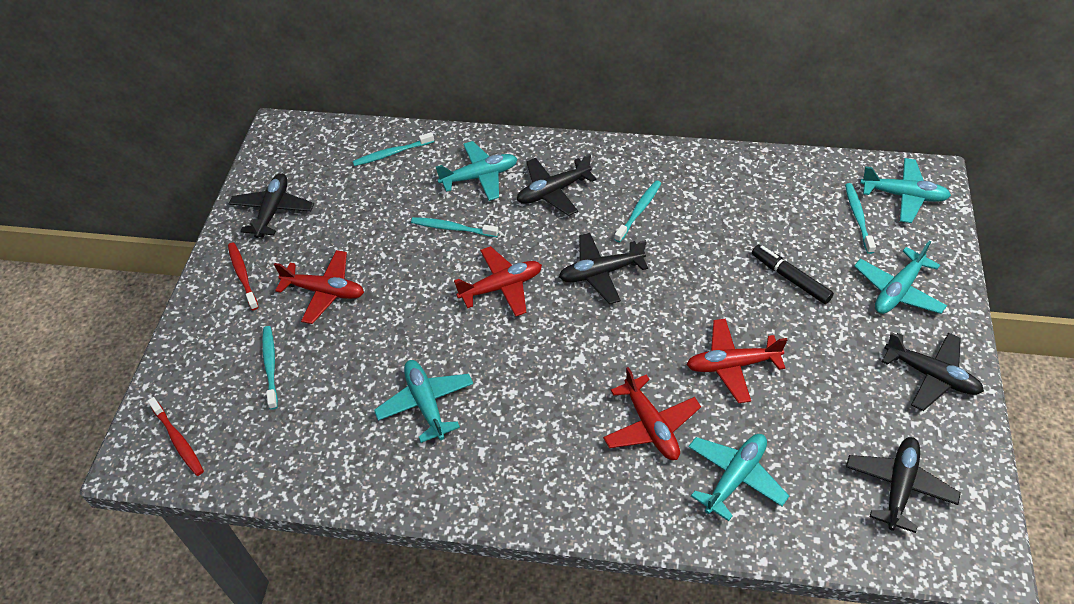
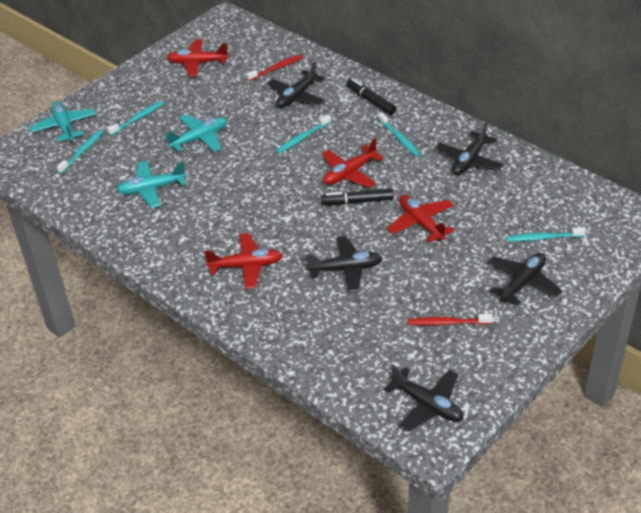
black marker: 1 -> 2
turquoise plane: 5 -> 3

